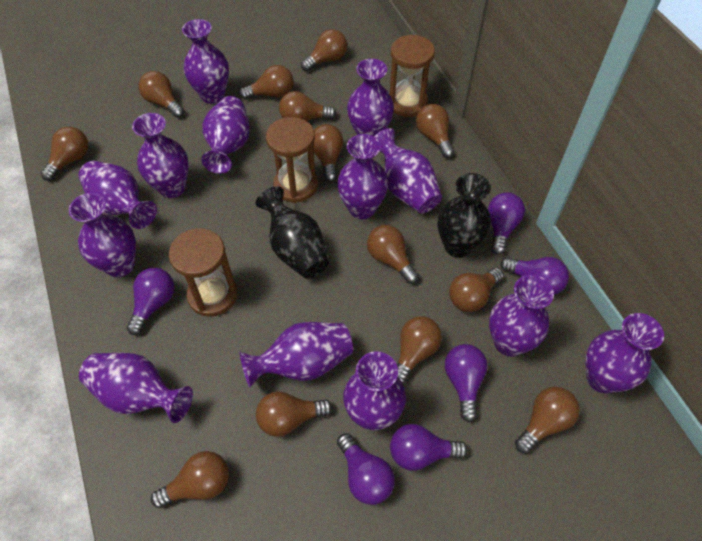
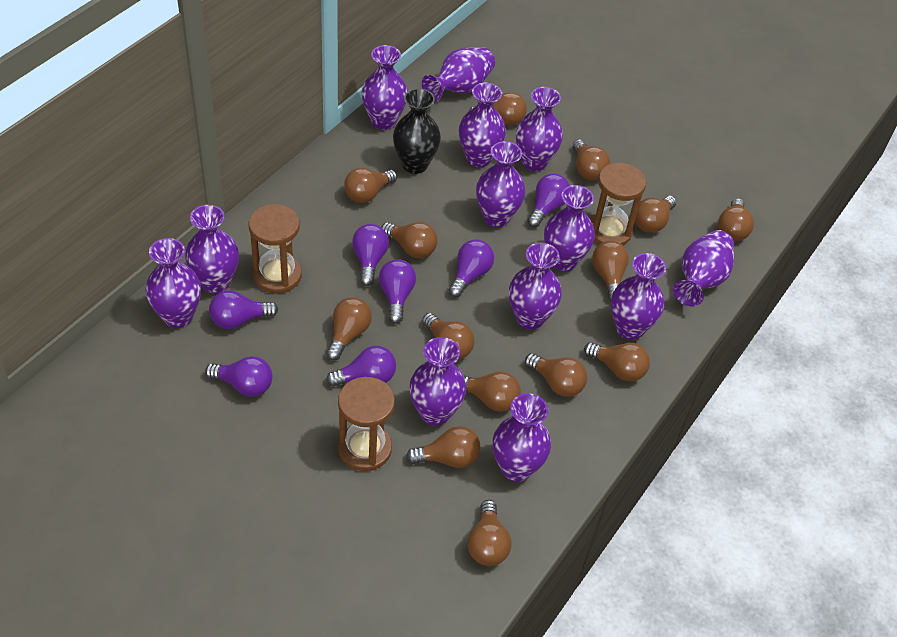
black vase: 2 -> 1
brown light bulb: 13 -> 14
purple light bulb: 6 -> 7

